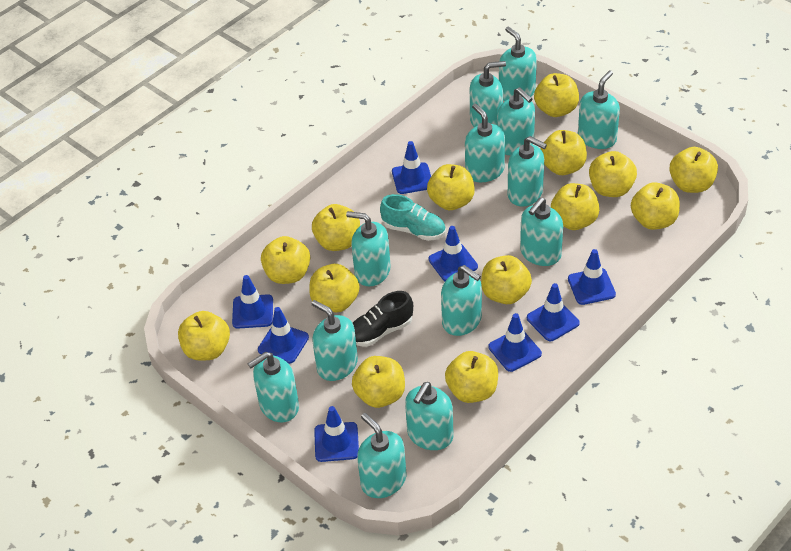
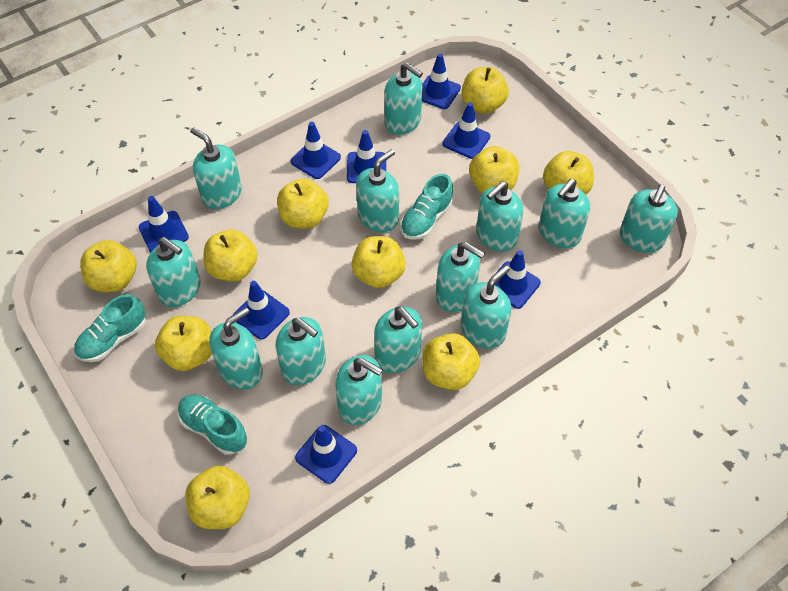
black shoe: 1 -> 0
turquoise shoe: 1 -> 3
yellow apple: 14 -> 10

